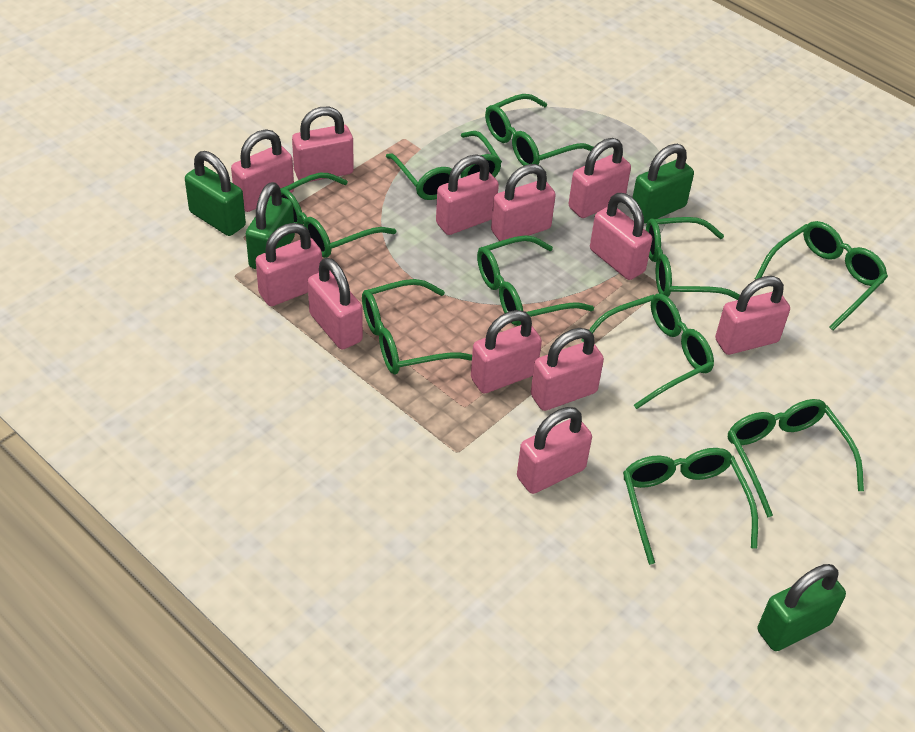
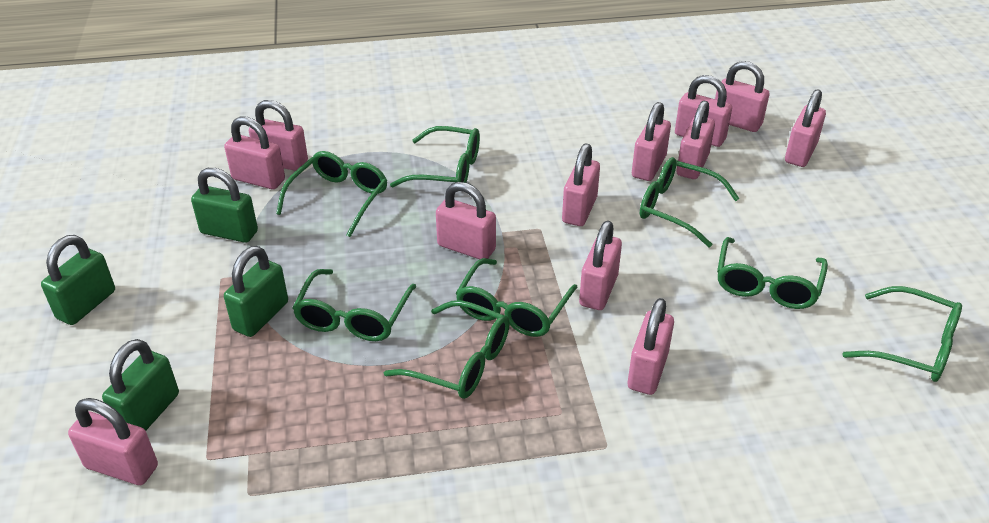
green glasses: 10 -> 8

